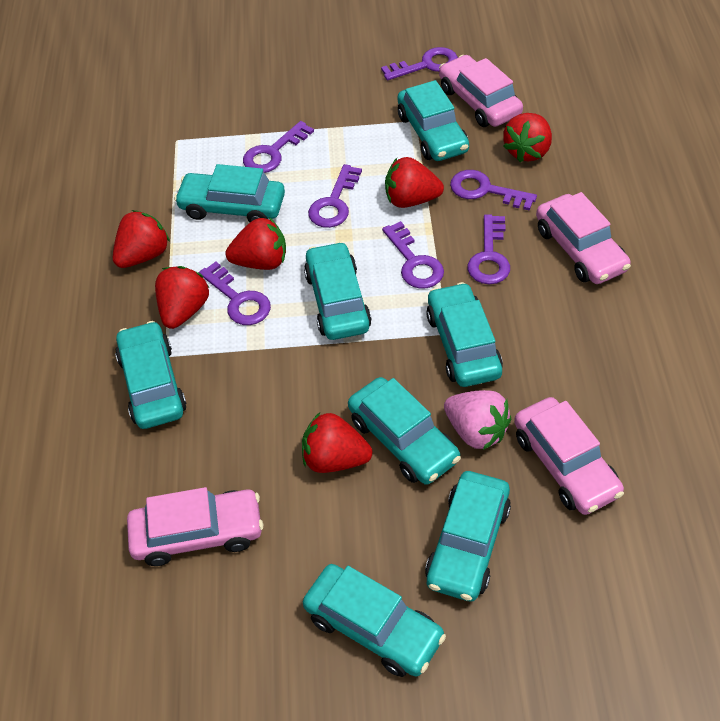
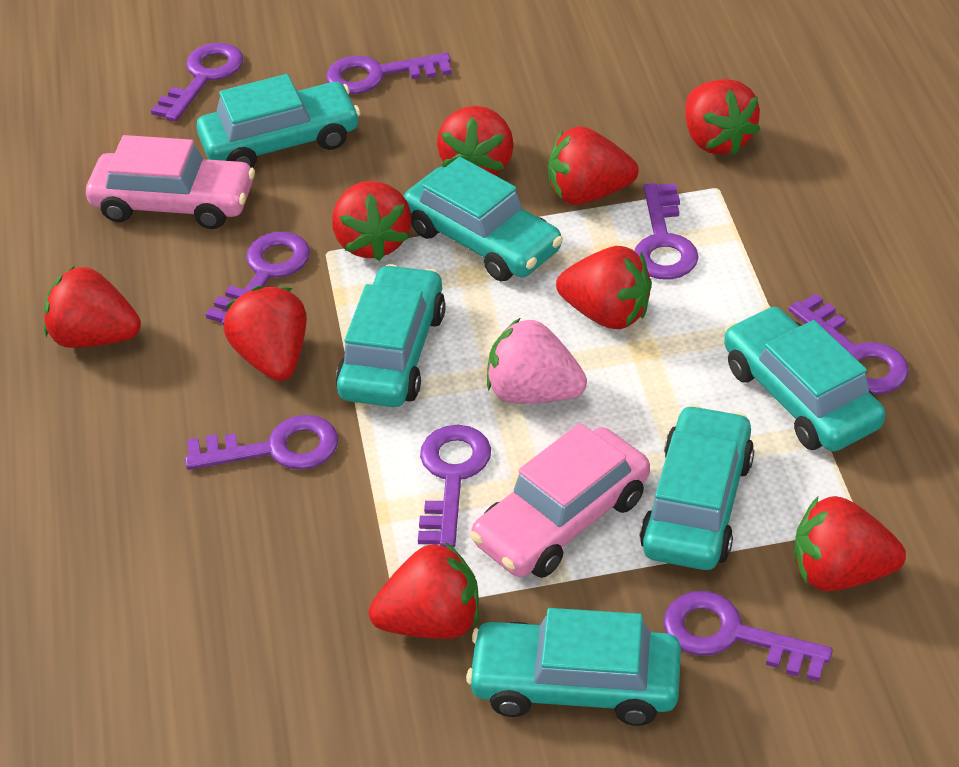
pink car: 4 -> 2
purple key: 7 -> 8
red strawberry: 6 -> 9
turquoise car: 8 -> 6

